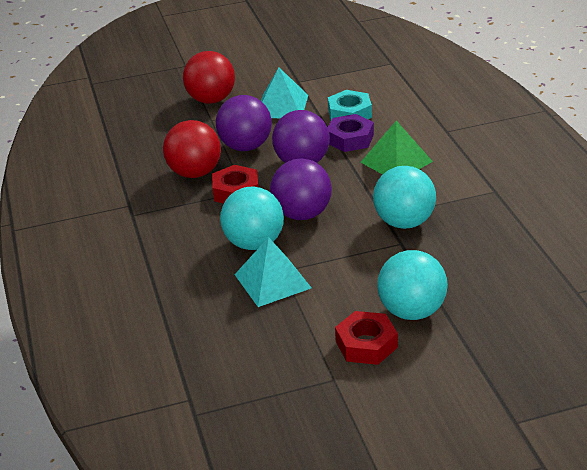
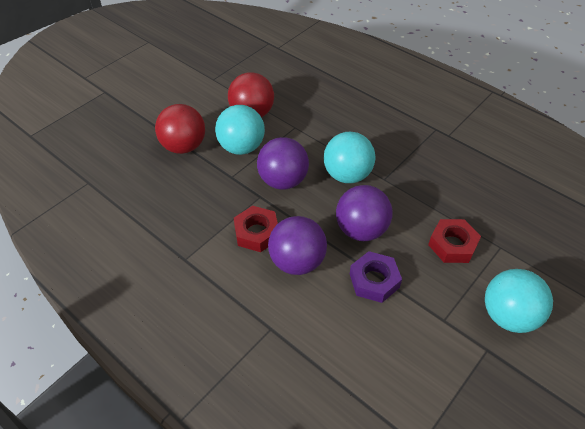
green pyramid: 1 -> 0
turquoise nut: 1 -> 0
turquoise pyramid: 2 -> 0

